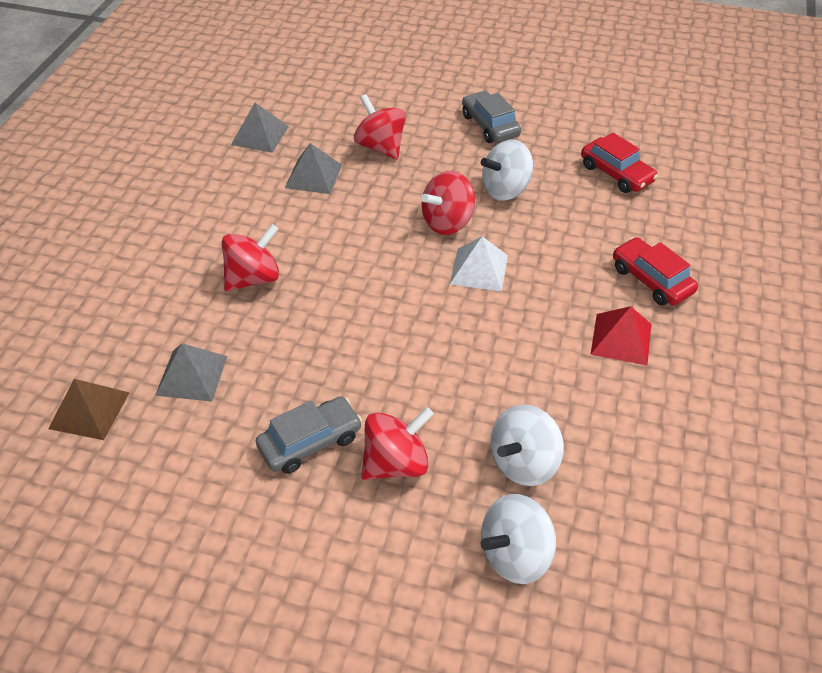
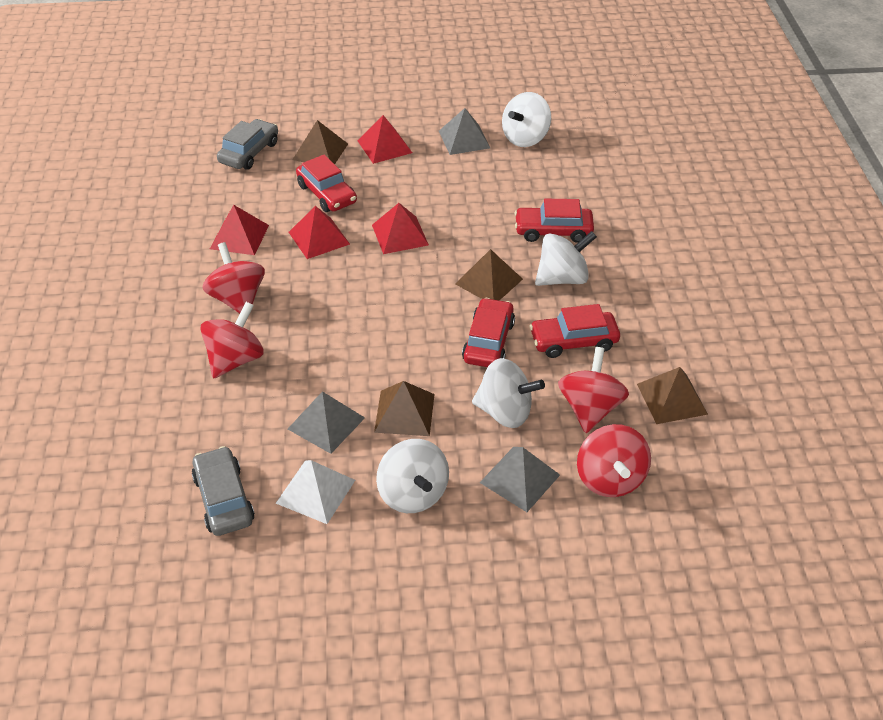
brown pyramid: 1 -> 4
red car: 2 -> 4
red pyramid: 1 -> 4
white spinning top: 3 -> 4

